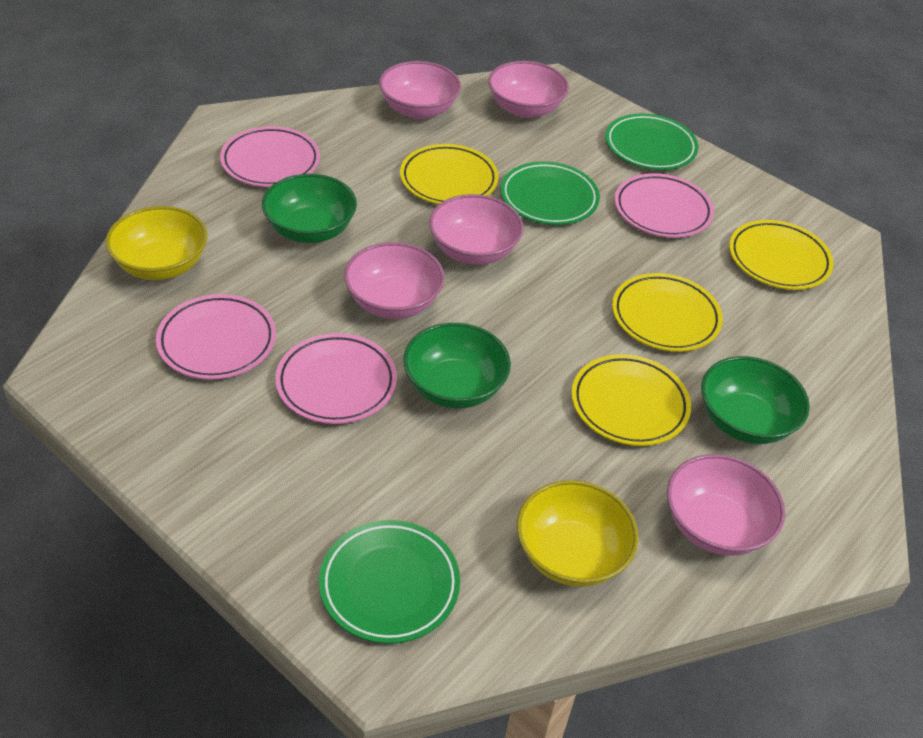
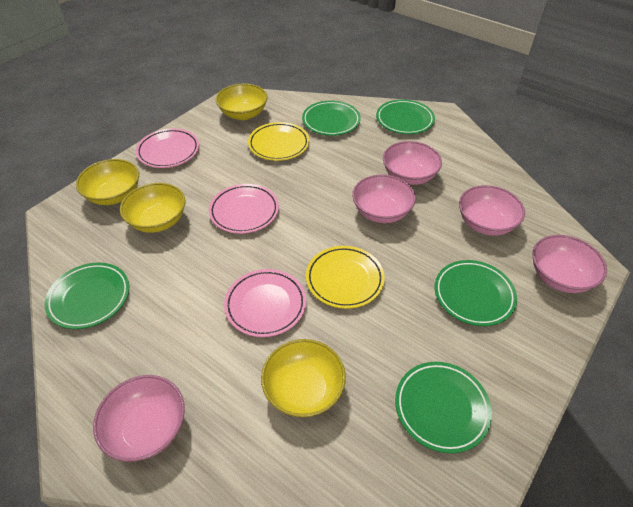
green bowl: 3 -> 0
green plate: 3 -> 5
pink plate: 4 -> 3
yellow bowl: 2 -> 4
yellow plate: 4 -> 2

